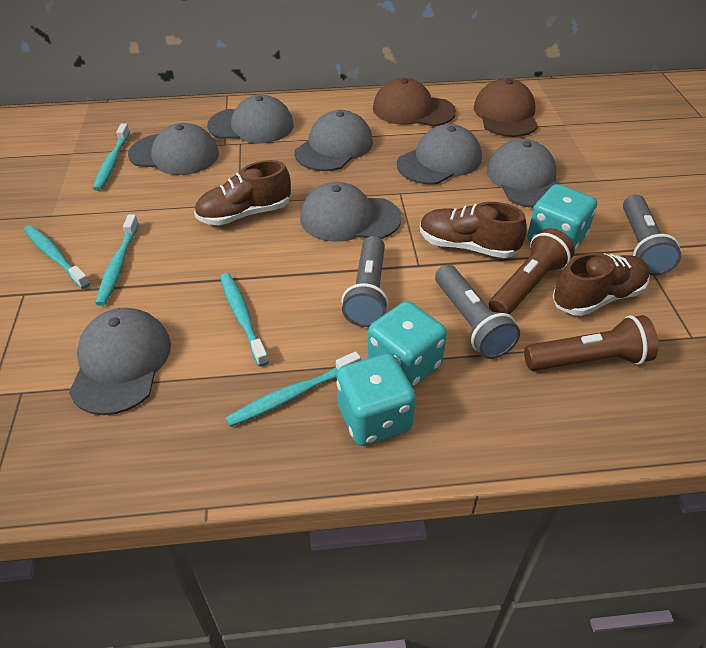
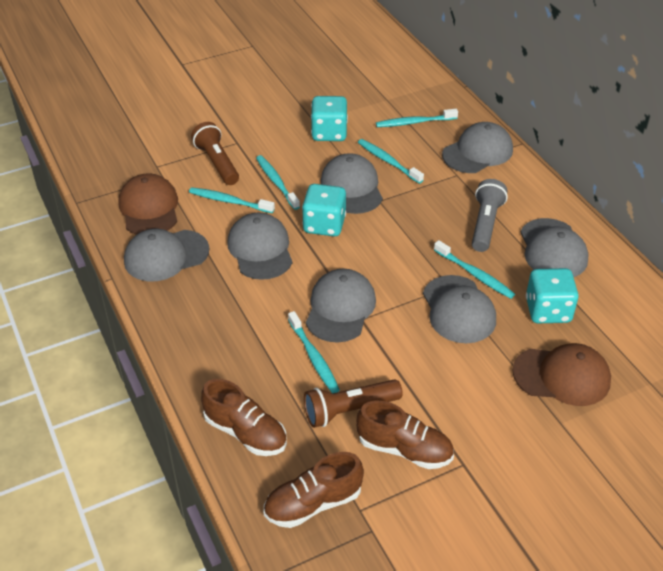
grey flashlight: 3 -> 1
turquoise toothbrush: 5 -> 6

